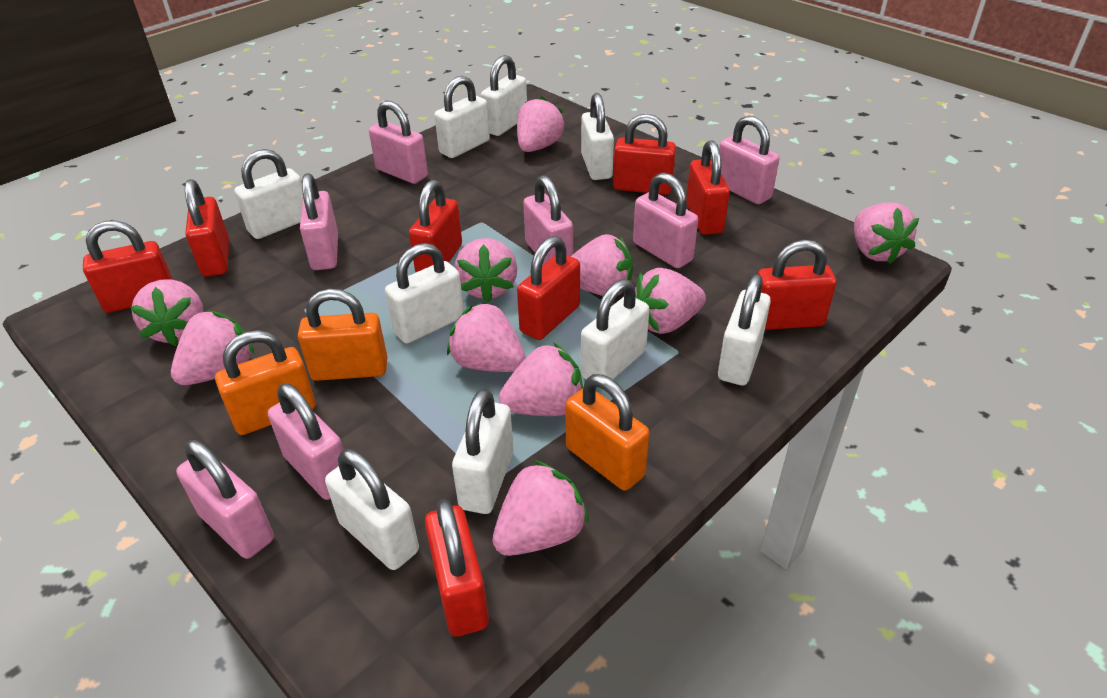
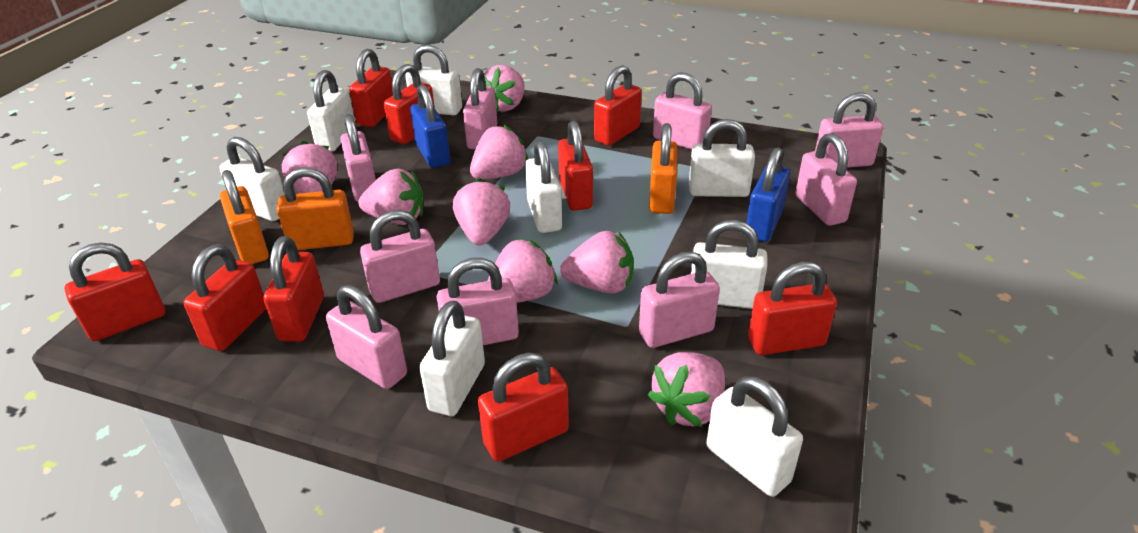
blue padlock: 0 -> 2
pink padlock: 7 -> 9
pink strawberry: 10 -> 8
red padlock: 8 -> 9
white padlock: 9 -> 8

